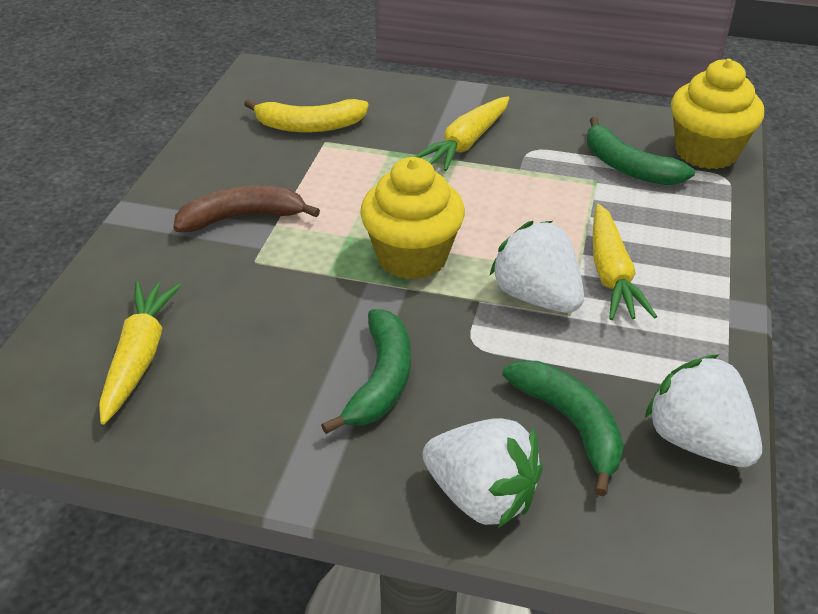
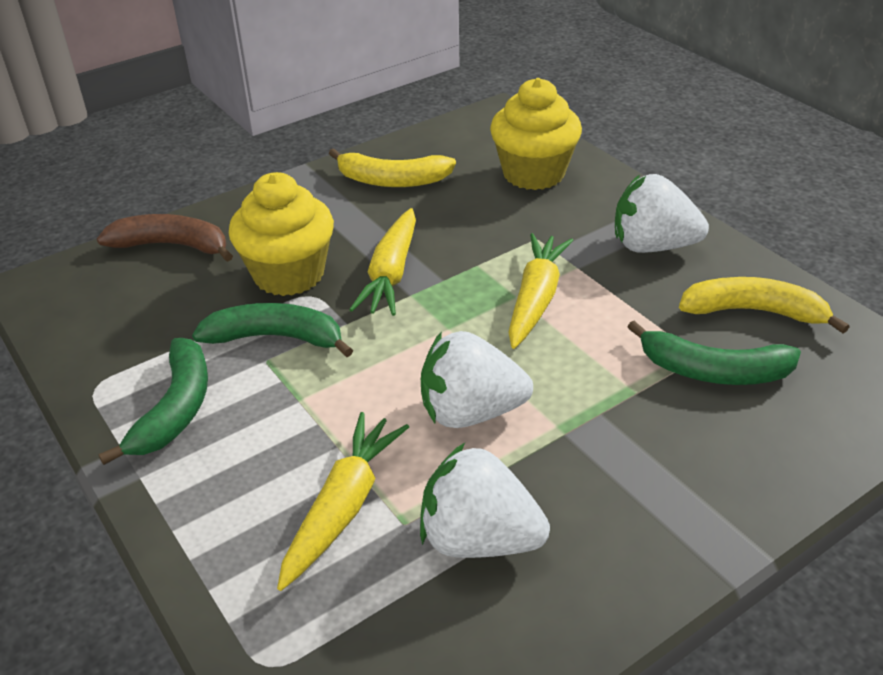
yellow banana: 1 -> 2

